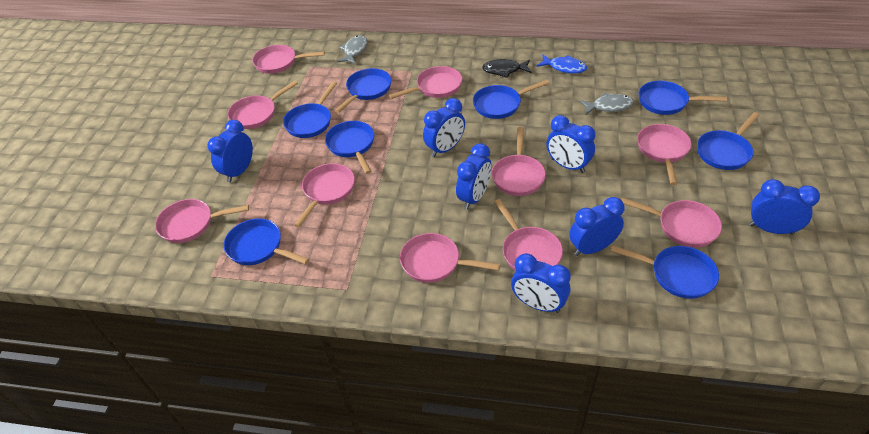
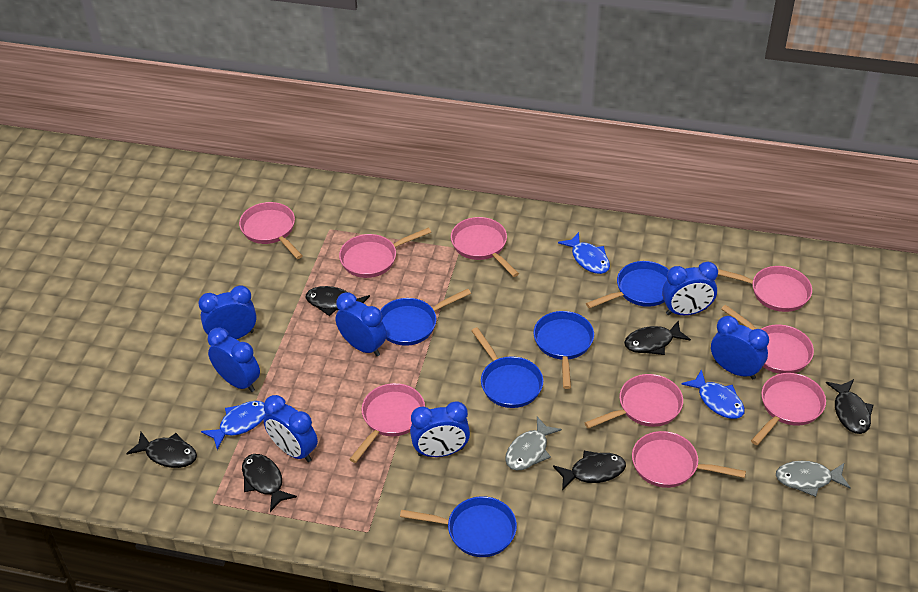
black fish: 1 -> 6
blue fish: 1 -> 3
blue pan: 8 -> 5
pink pan: 10 -> 9

